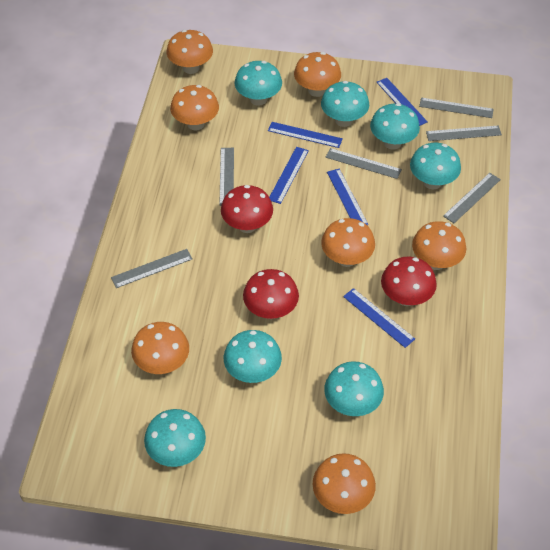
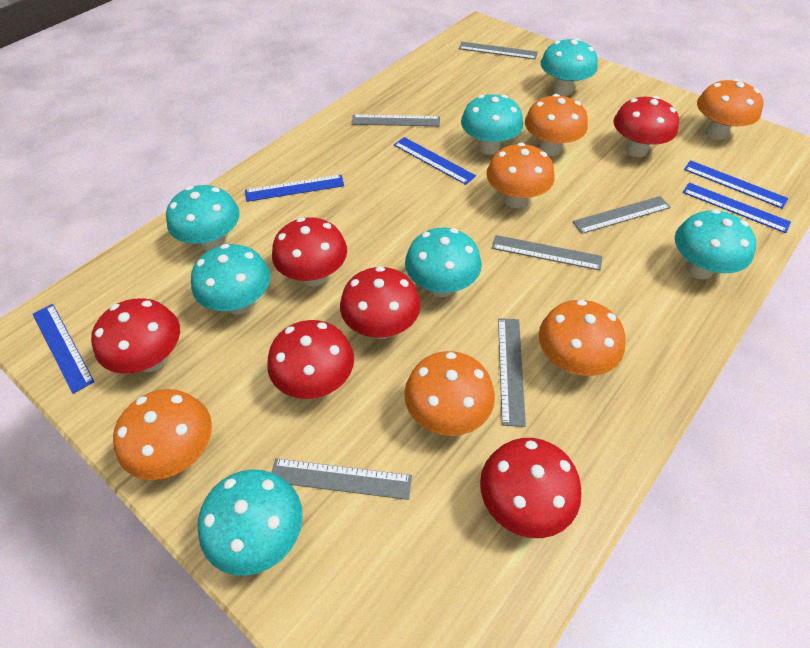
orange mushroom: 7 -> 6
red mushroom: 3 -> 6

